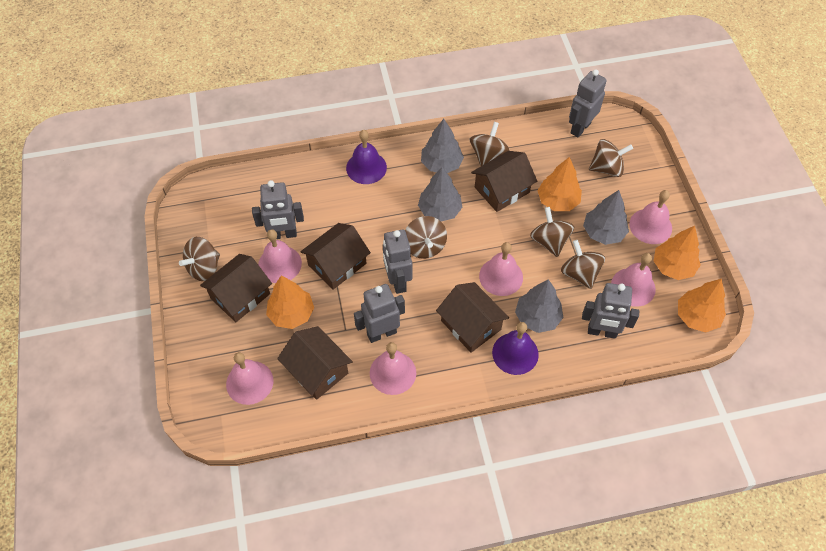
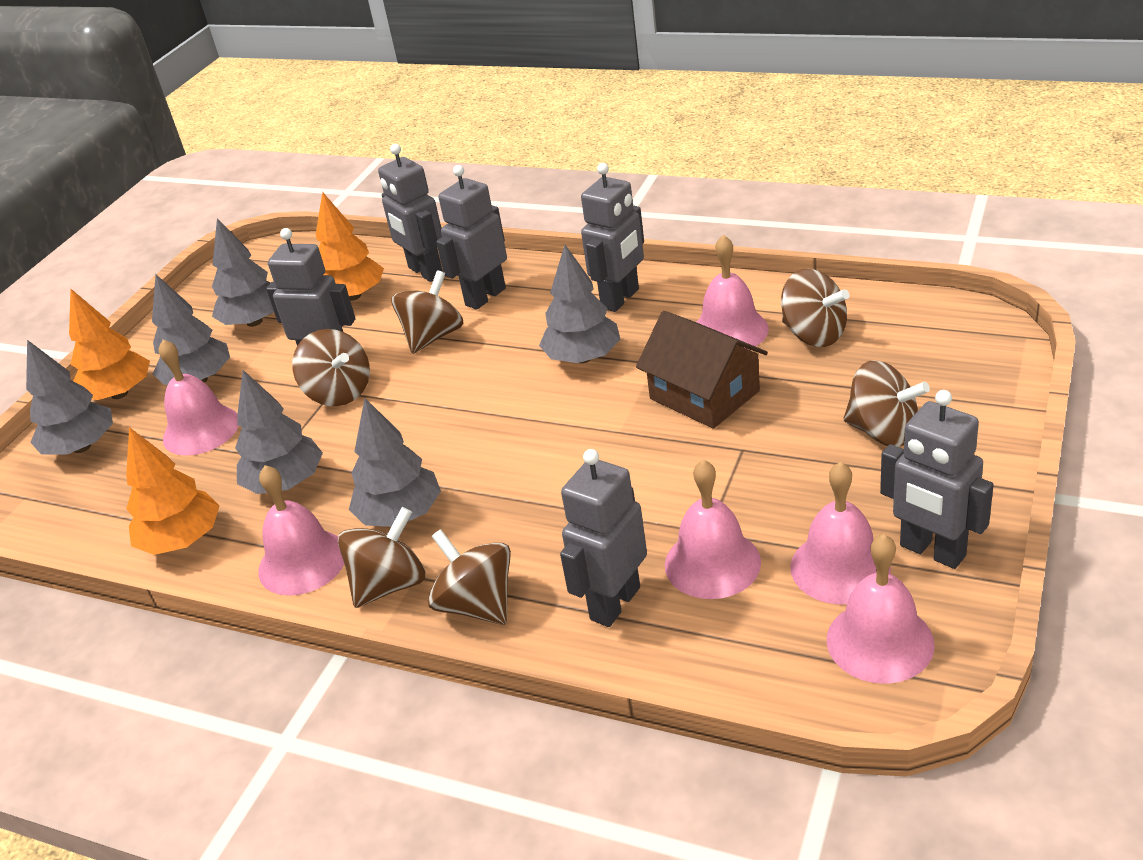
brown house: 5 -> 1
grey robot: 5 -> 6
grey tree: 4 -> 6
orange tree: 4 -> 3
purple bell: 2 -> 0

